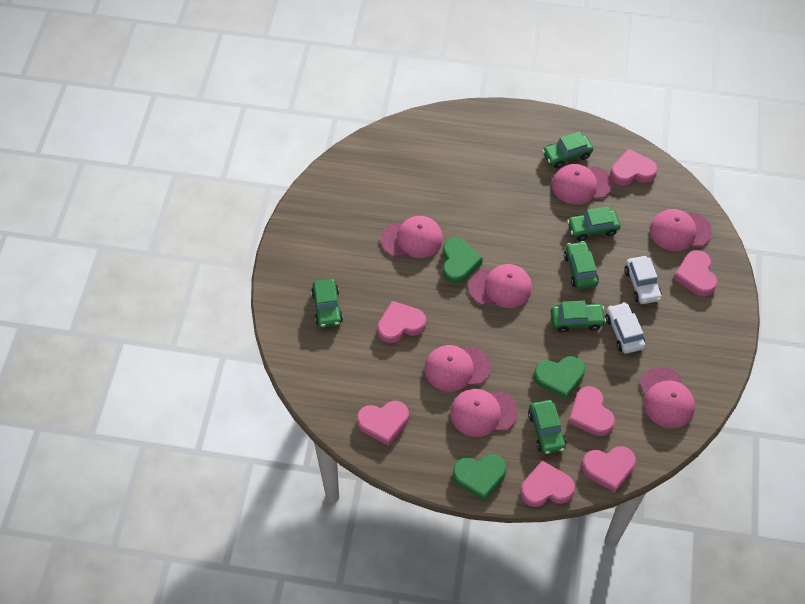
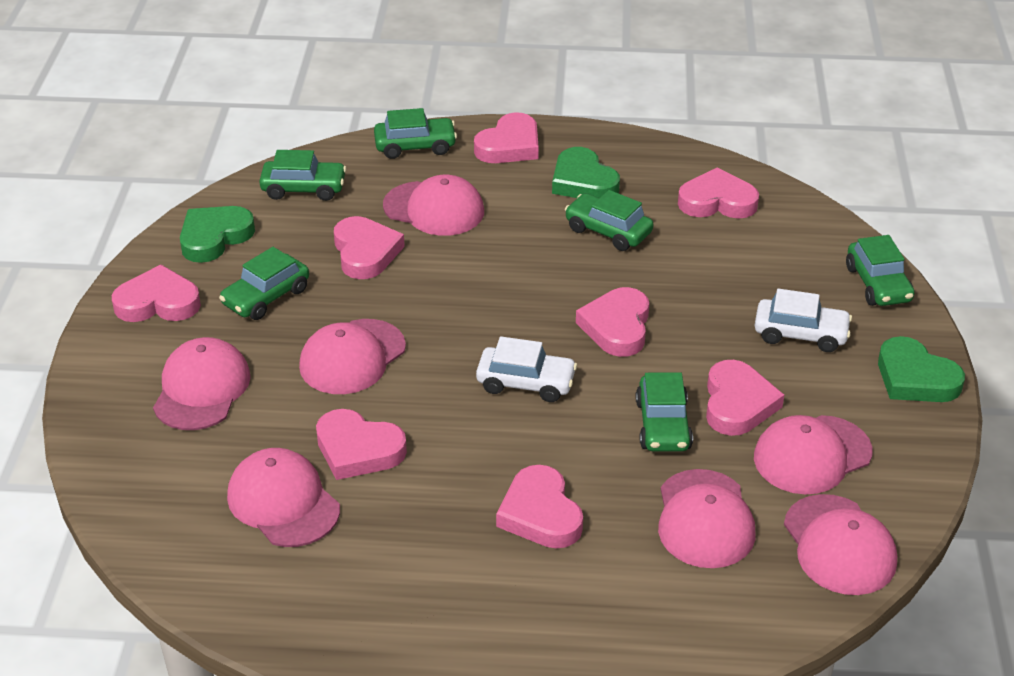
pink heart: 7 -> 8

